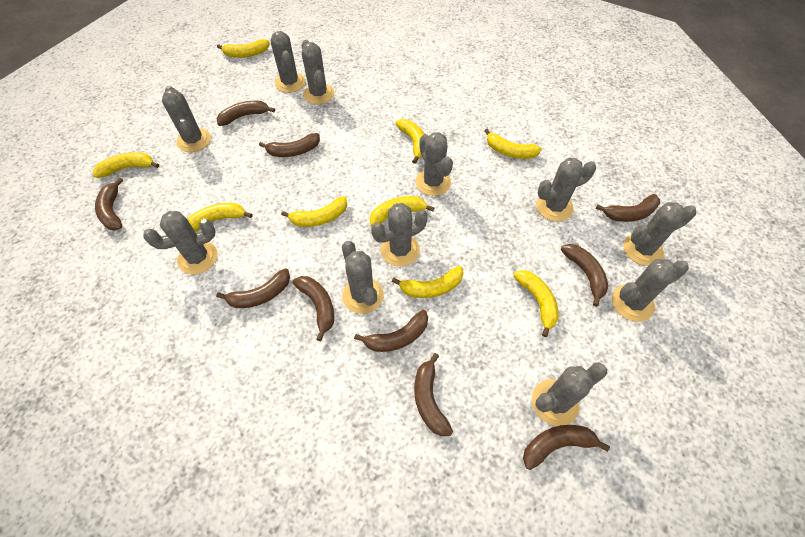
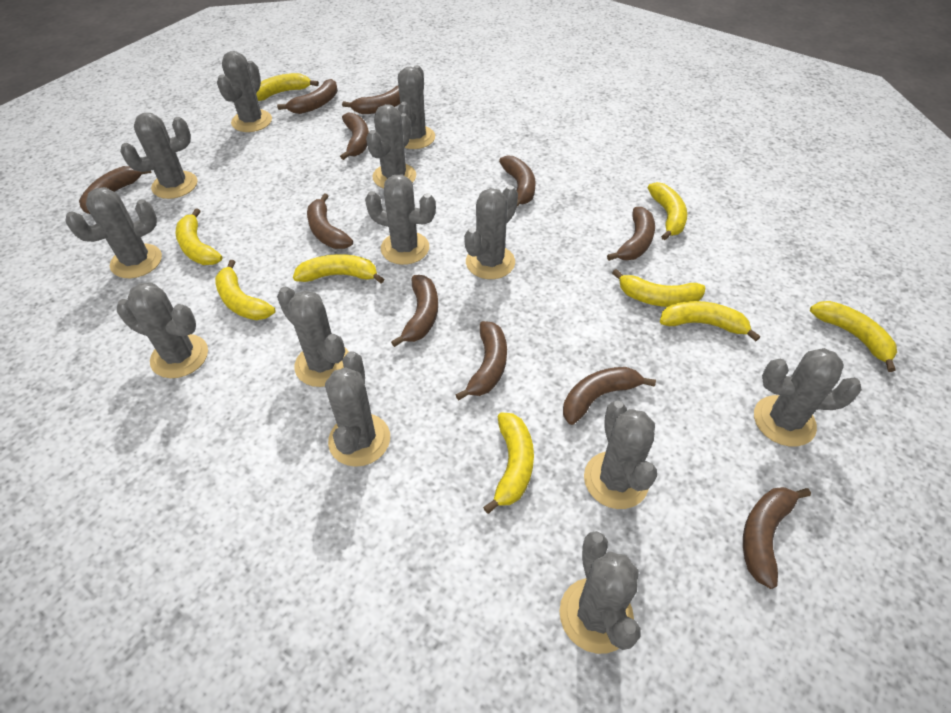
brown banana: 10 -> 11
grey cactus: 11 -> 13

